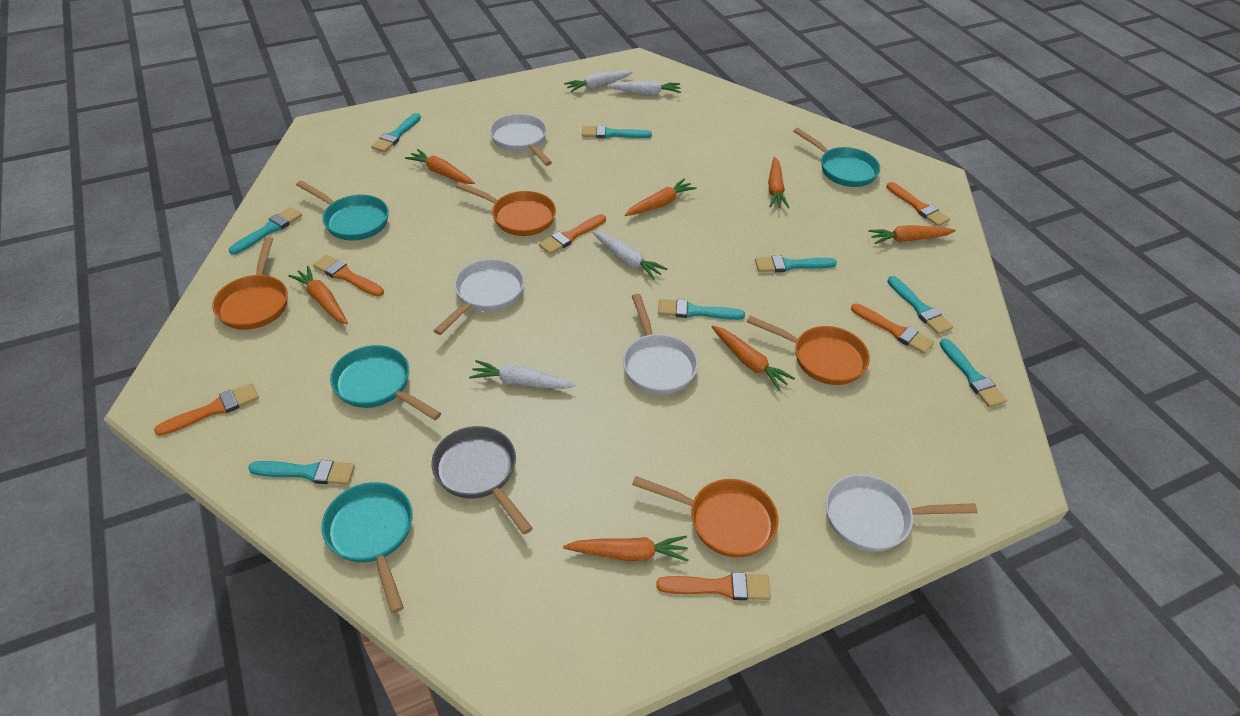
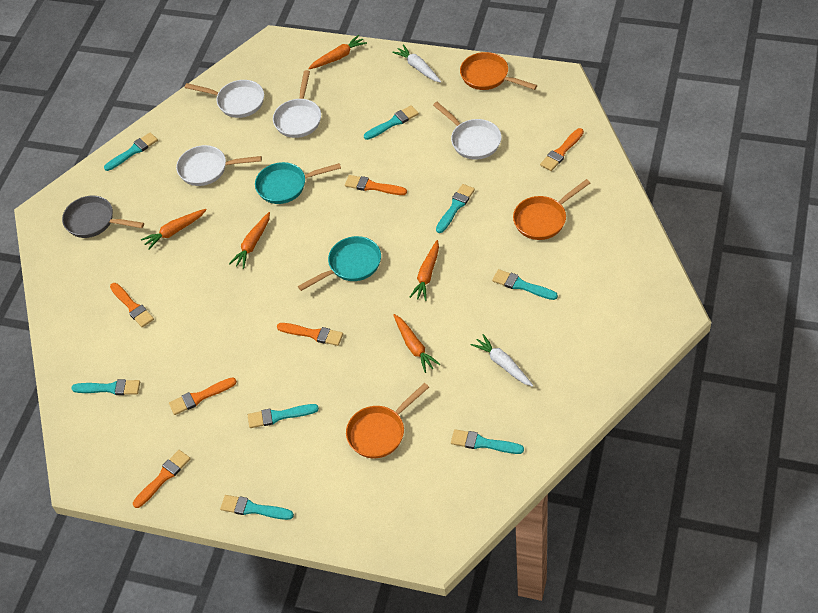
orange carrot: 7 -> 5
orange pan: 4 -> 3
turquoise pan: 4 -> 2
white carrot: 4 -> 2

